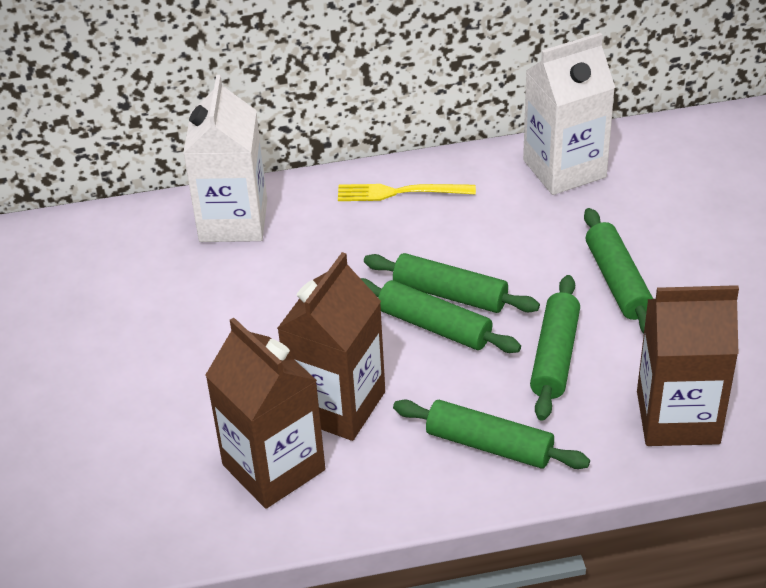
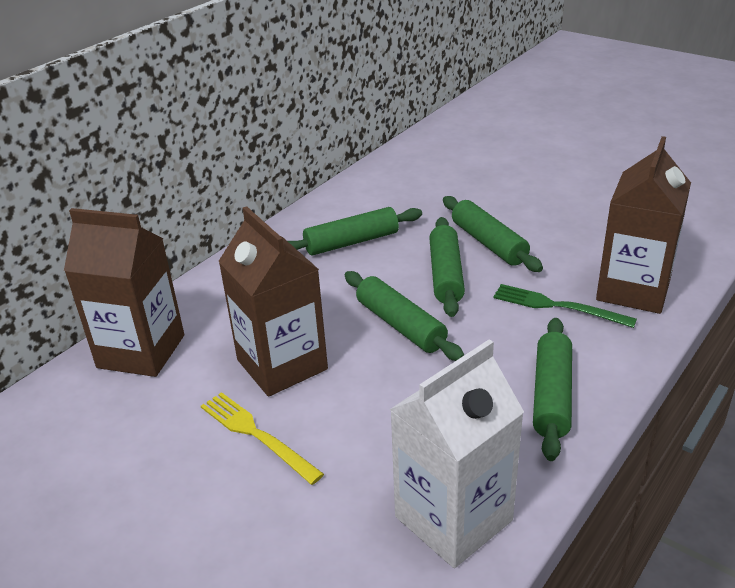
green fork: 0 -> 1
white carton: 2 -> 1

